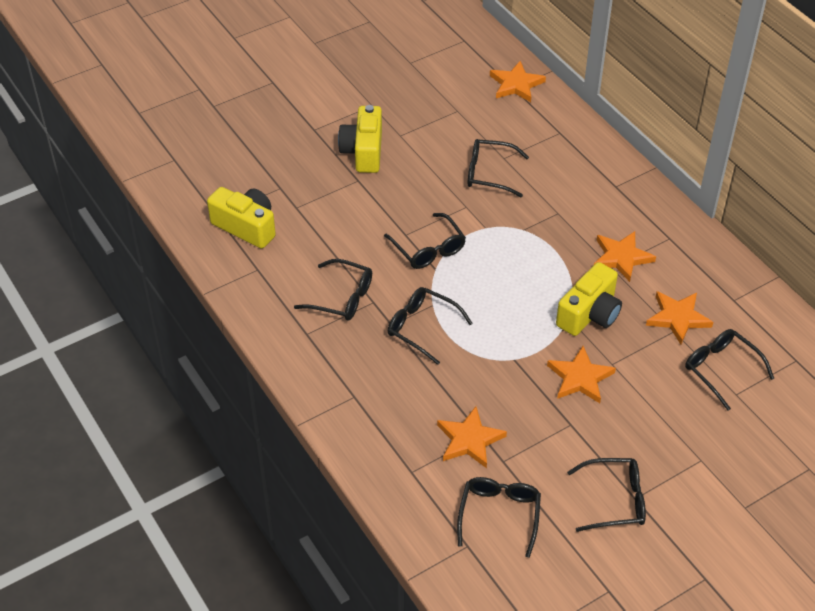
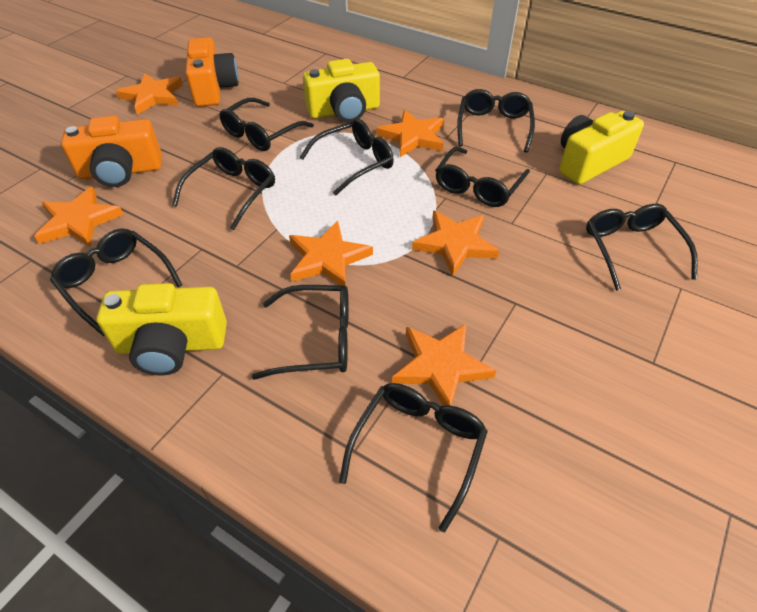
black glasses: 7 -> 9
orange camera: 0 -> 2
orange star: 5 -> 6

